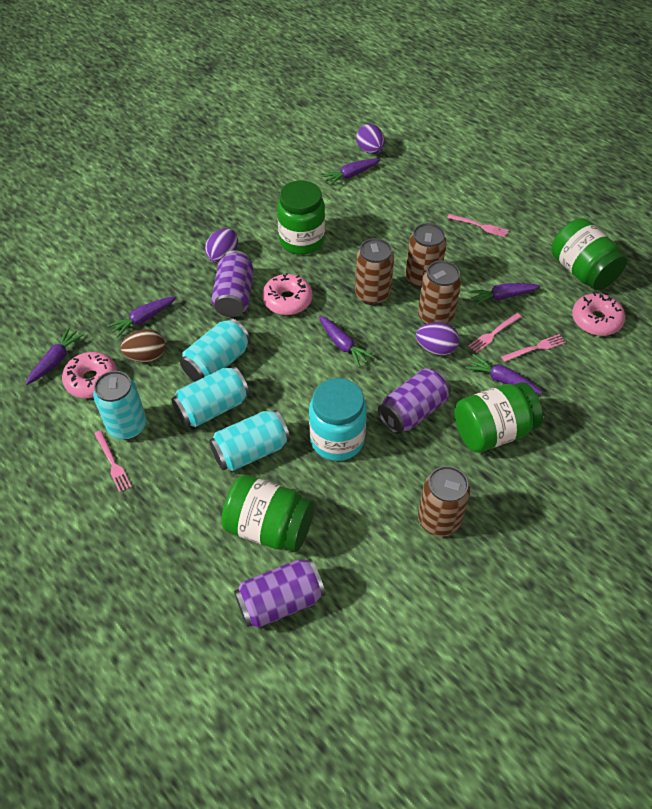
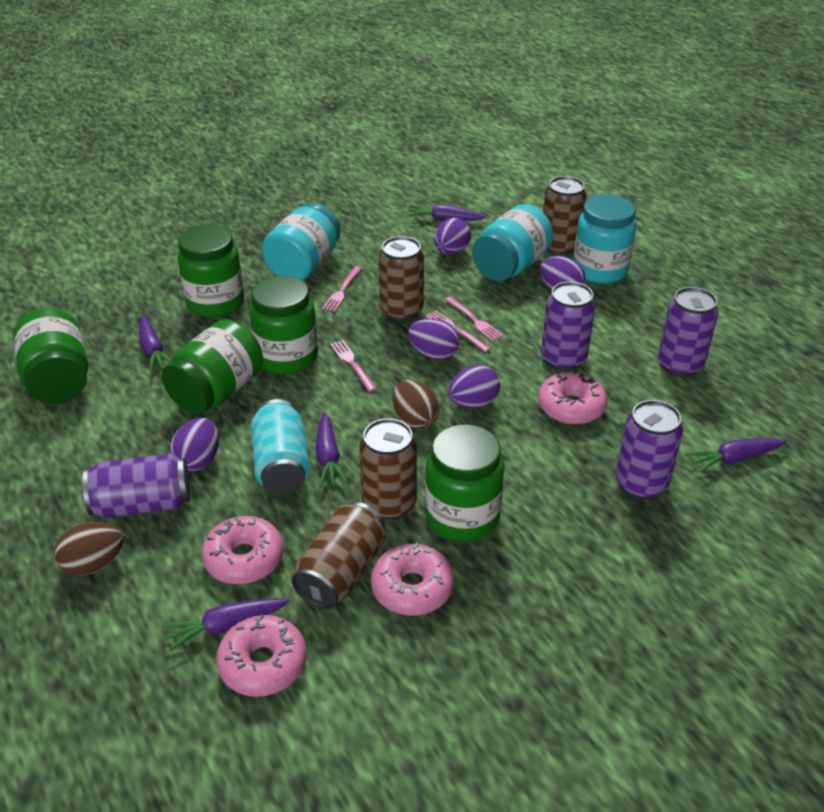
brown egg: 1 -> 2
green jar: 4 -> 5
pink donut: 3 -> 4
purple can: 3 -> 4
purple carrot: 6 -> 5
purple egg: 3 -> 5
turquoise can: 4 -> 1
turquoise jar: 1 -> 3

